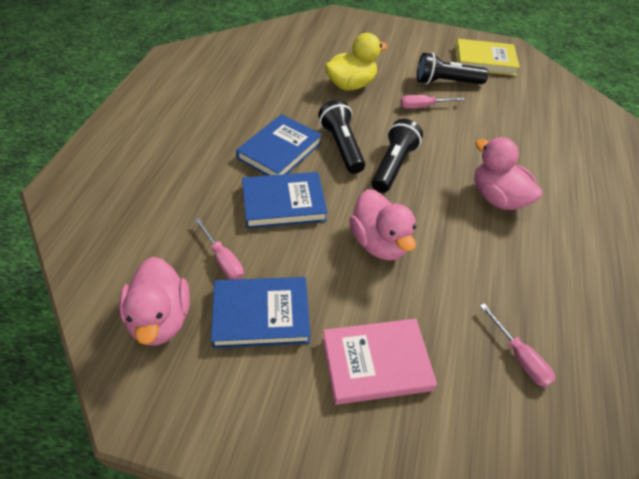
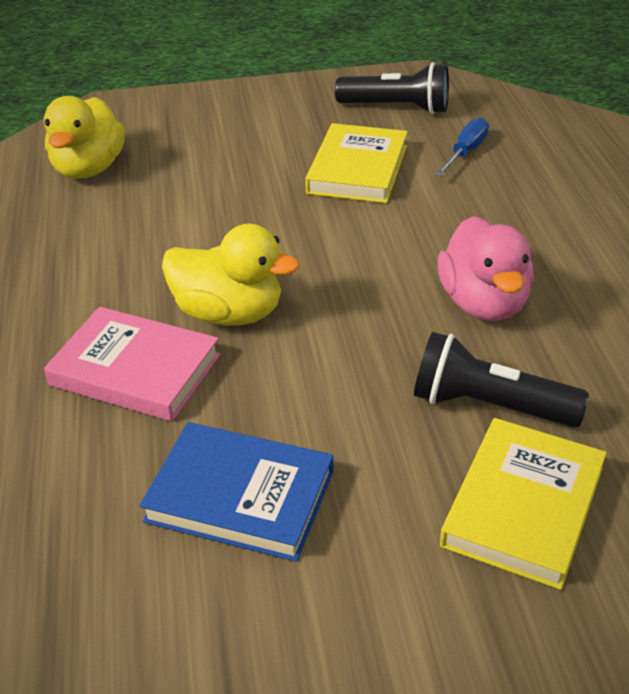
black flashlight: 3 -> 2
blue book: 3 -> 1
blue screwdriver: 0 -> 1
pink duck: 3 -> 1
pink screwdriver: 3 -> 0
yellow book: 1 -> 2
yellow duck: 1 -> 2

